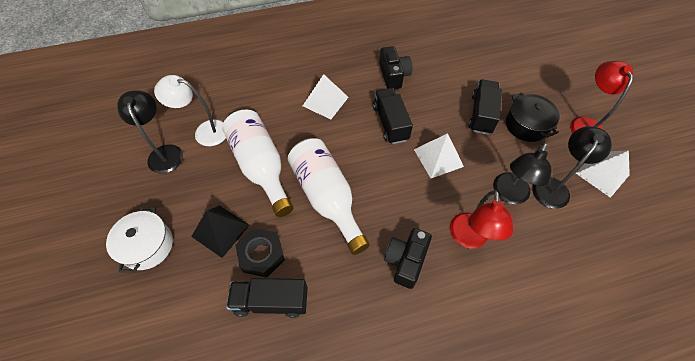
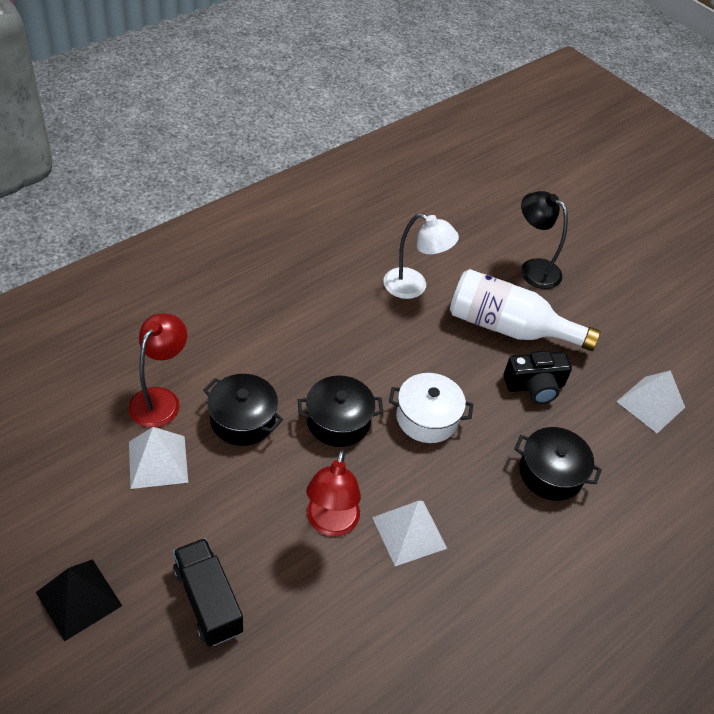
black camera: 2 -> 1
black lamp: 3 -> 1
black nut: 1 -> 0
black pot: 1 -> 3
black truck: 3 -> 1
white bottle: 2 -> 1

